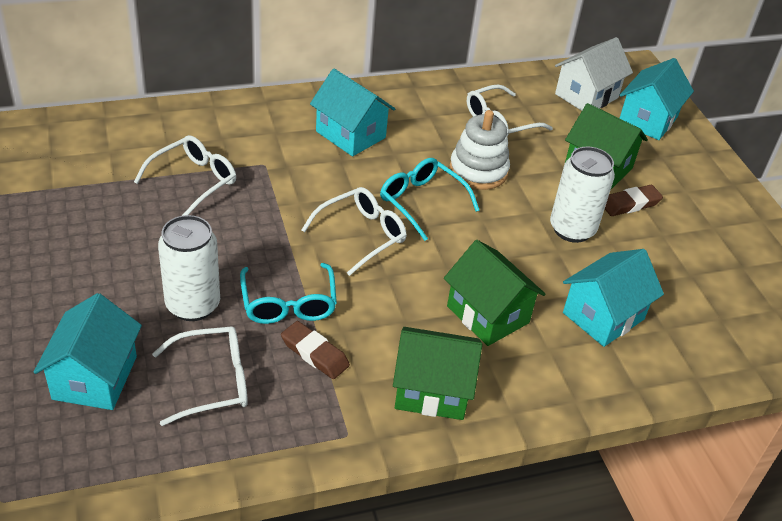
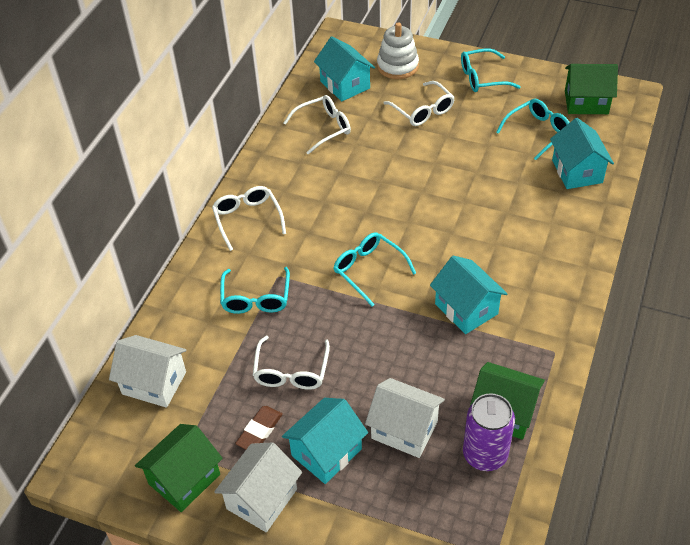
brown eraser: 2 -> 1
purple can: 0 -> 1
turquoise glasses: 2 -> 4
white can: 2 -> 0
white house: 1 -> 3

